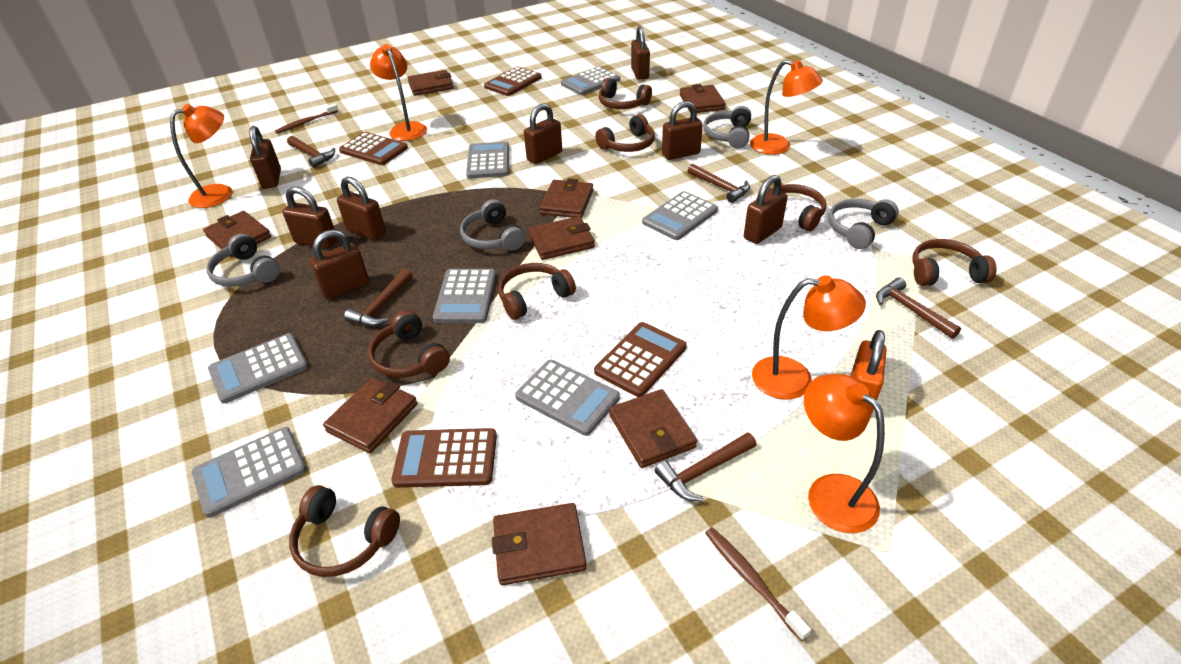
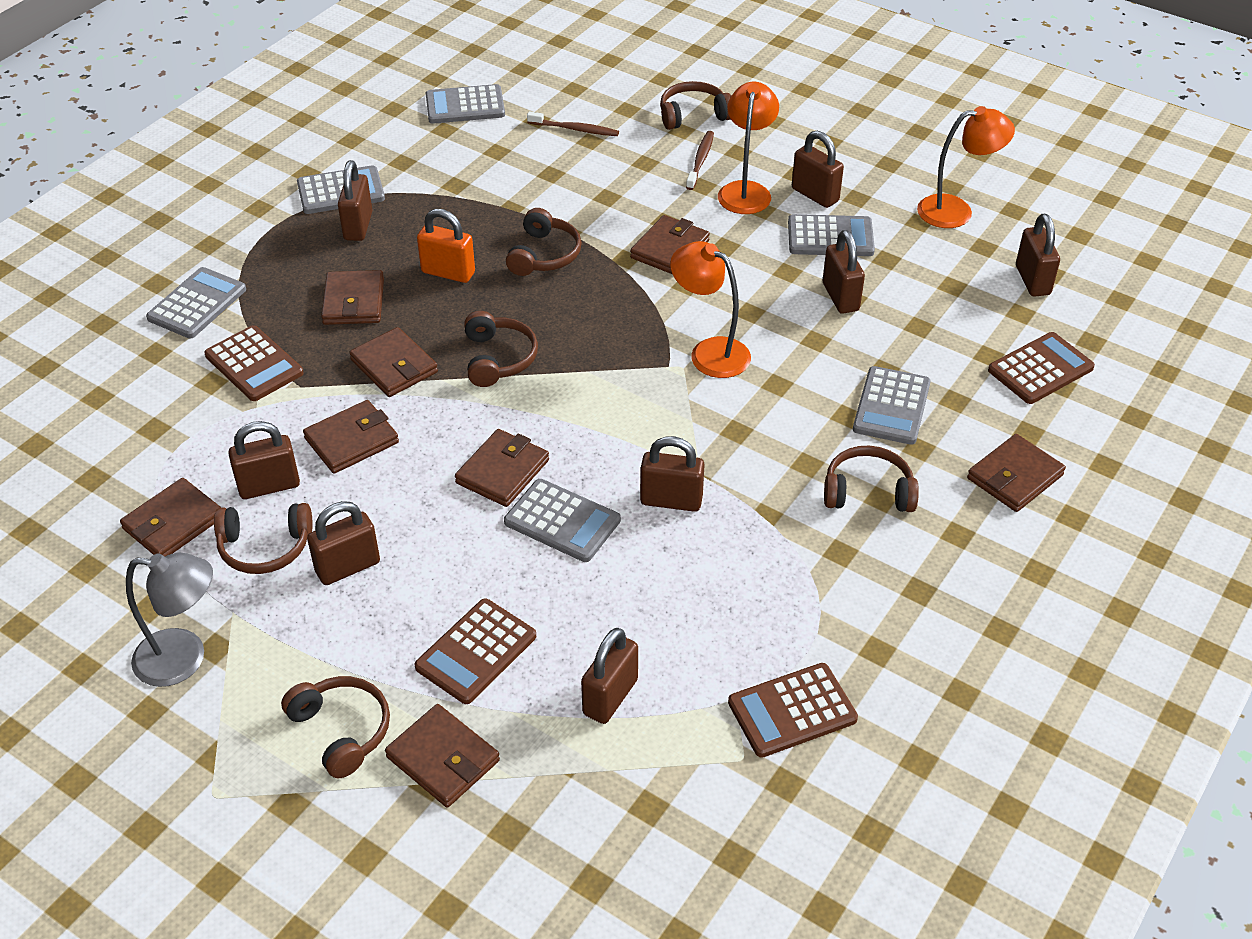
brown hammer: 5 -> 0
brown headphones: 7 -> 6
grey calculator: 7 -> 6
grey headphones: 4 -> 0
grey lamp: 0 -> 1
orange lamp: 5 -> 3

